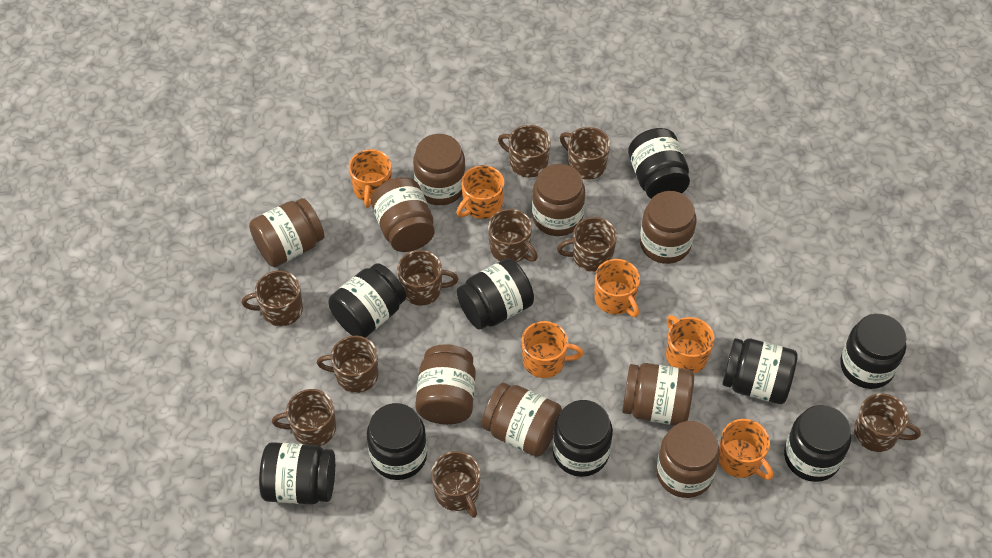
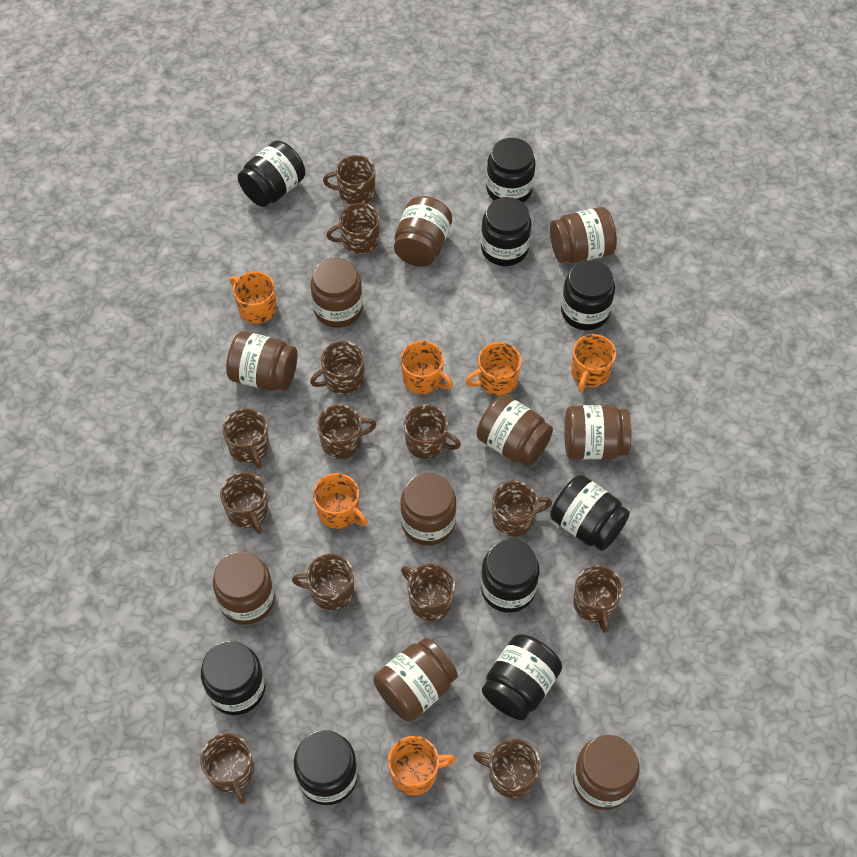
brown jar: 9 -> 10
brown mug: 10 -> 13

